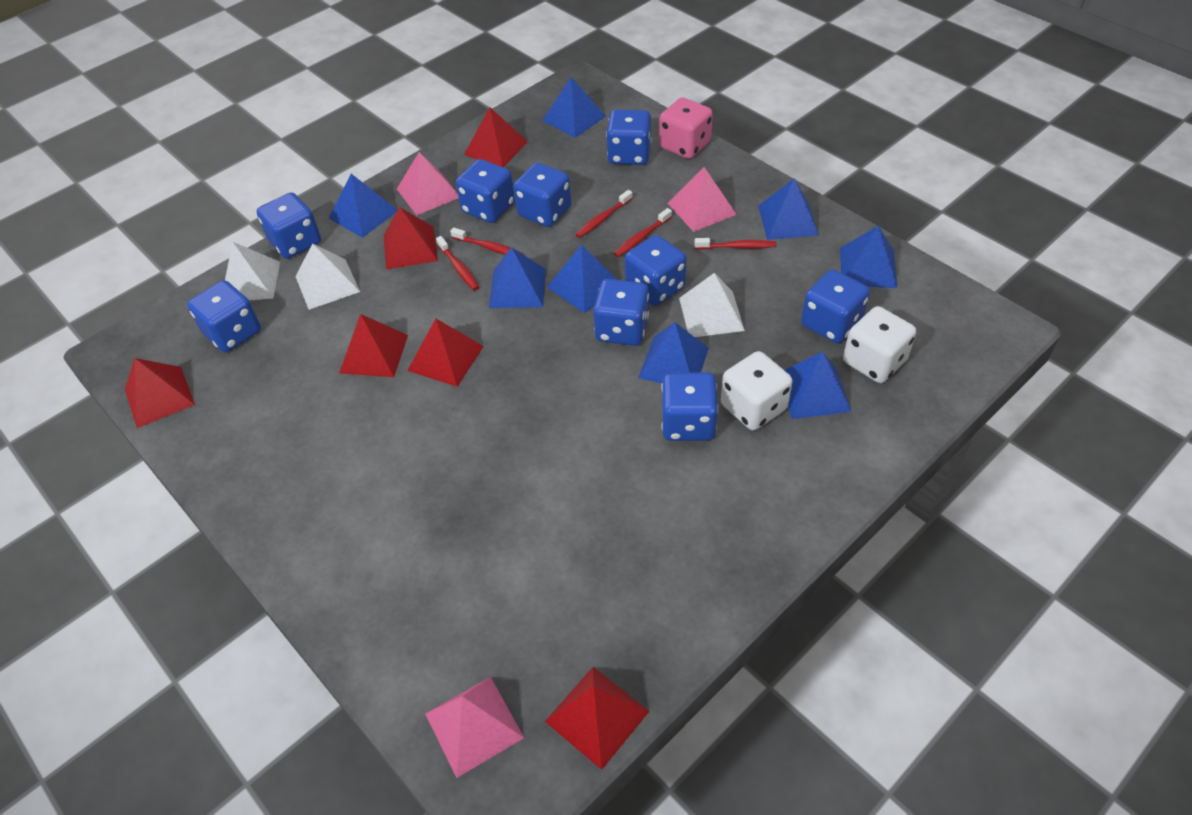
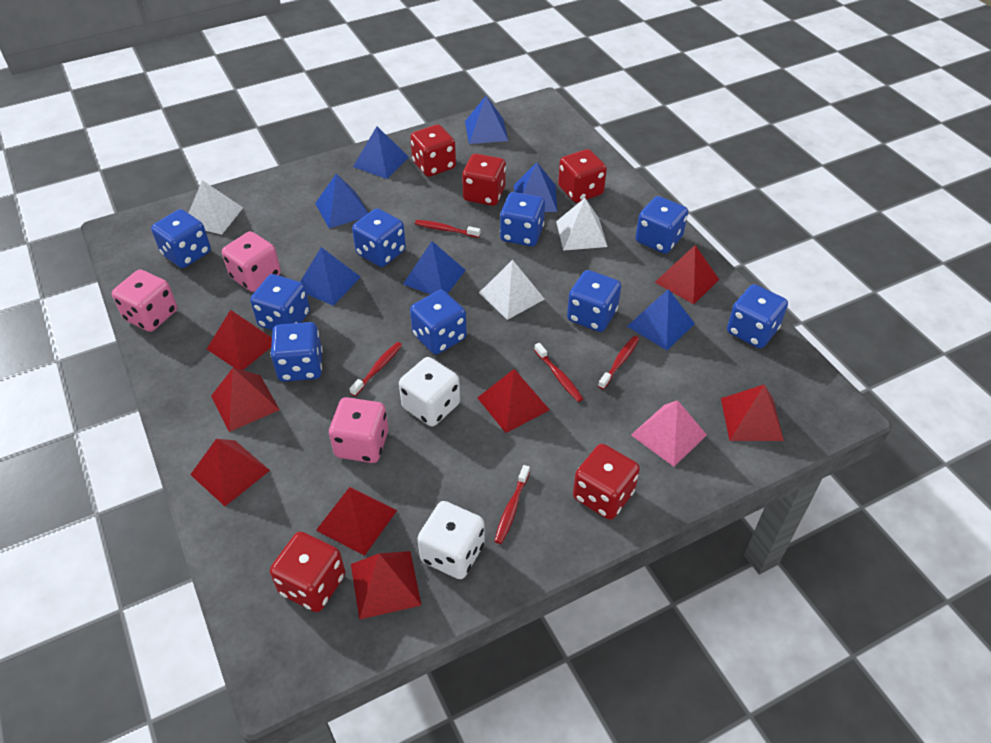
blue pyramid: 8 -> 7
pink dice: 1 -> 3
pink pyramid: 3 -> 1
red dice: 0 -> 5
red pyramid: 6 -> 8

